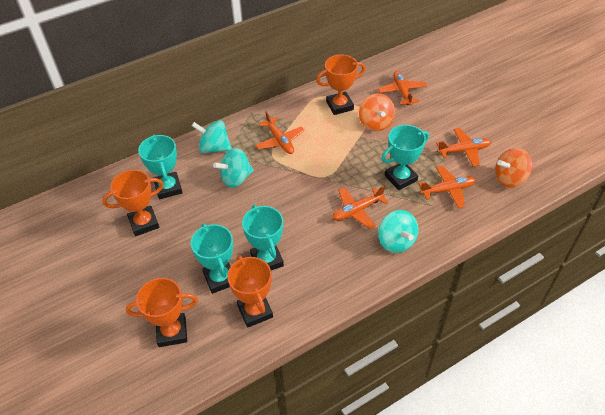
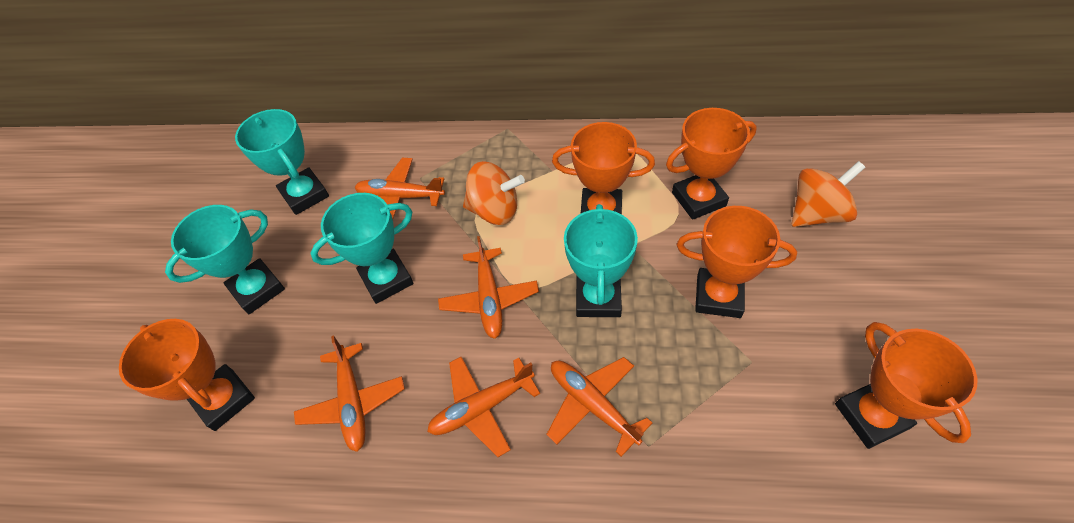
orange trophy: 4 -> 5
turquoise spinning top: 3 -> 0

